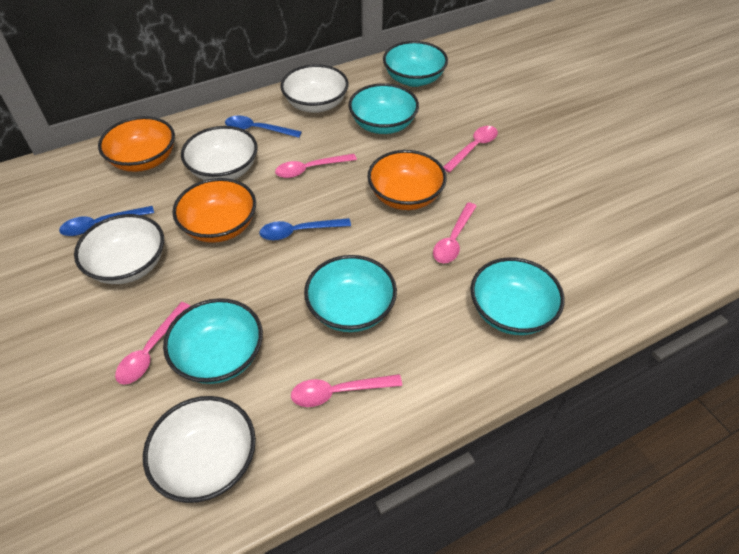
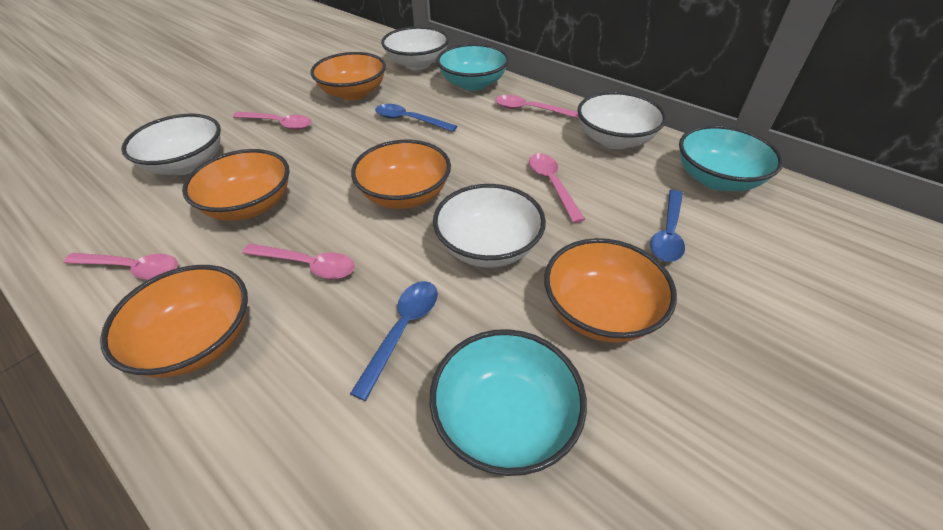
orange bowl: 3 -> 5
turquoise bowl: 5 -> 3

